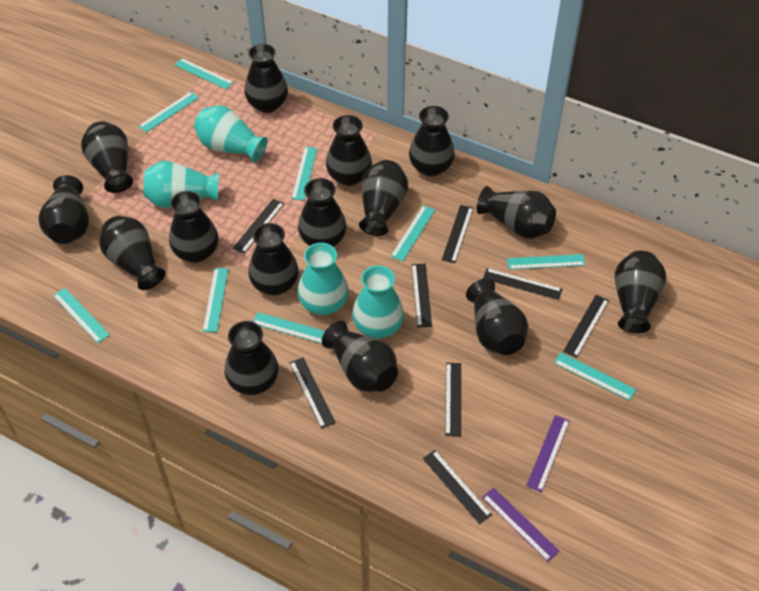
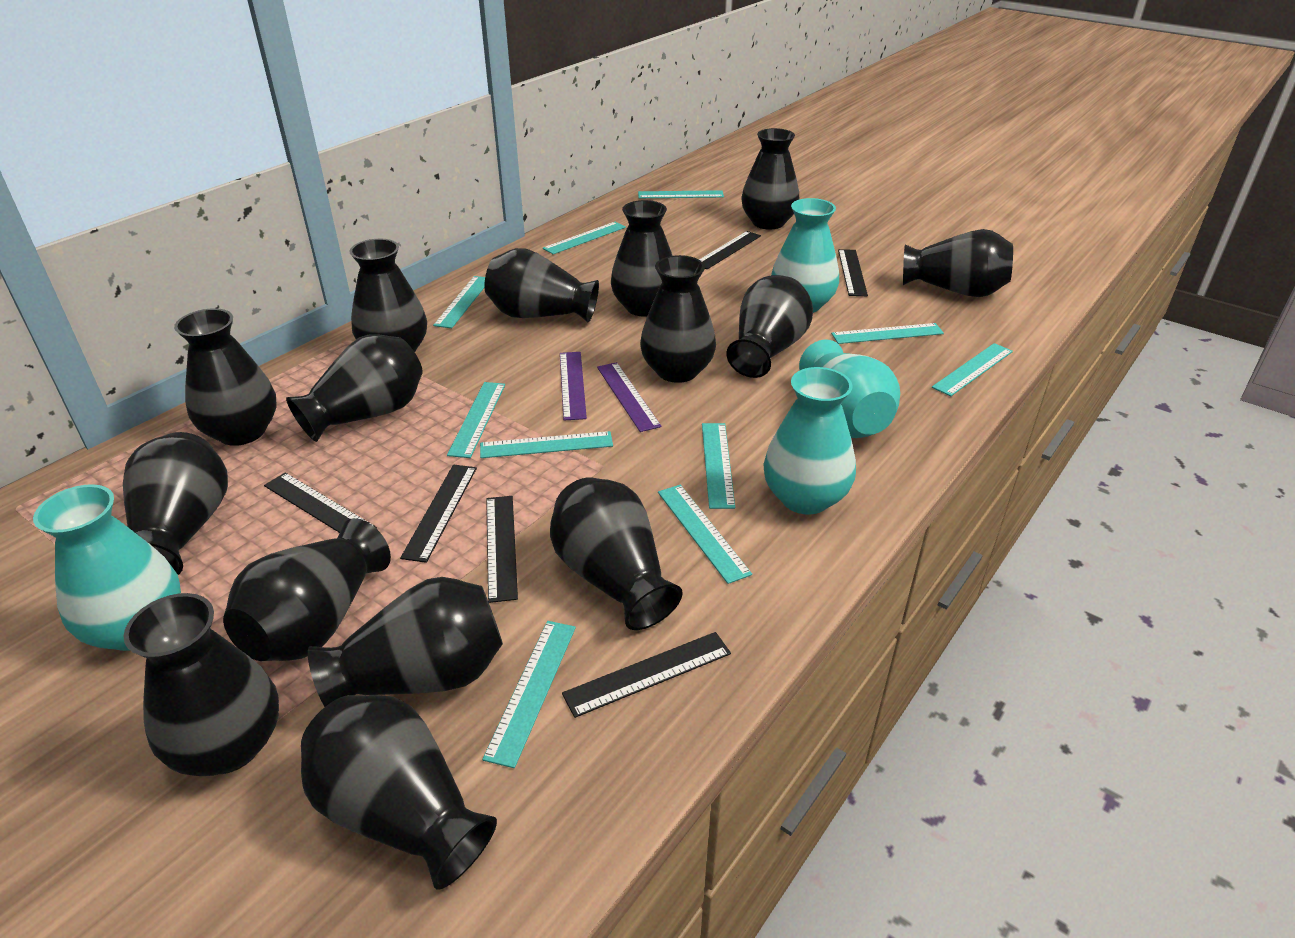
black ruler: 8 -> 6
turquoise ruler: 9 -> 10

